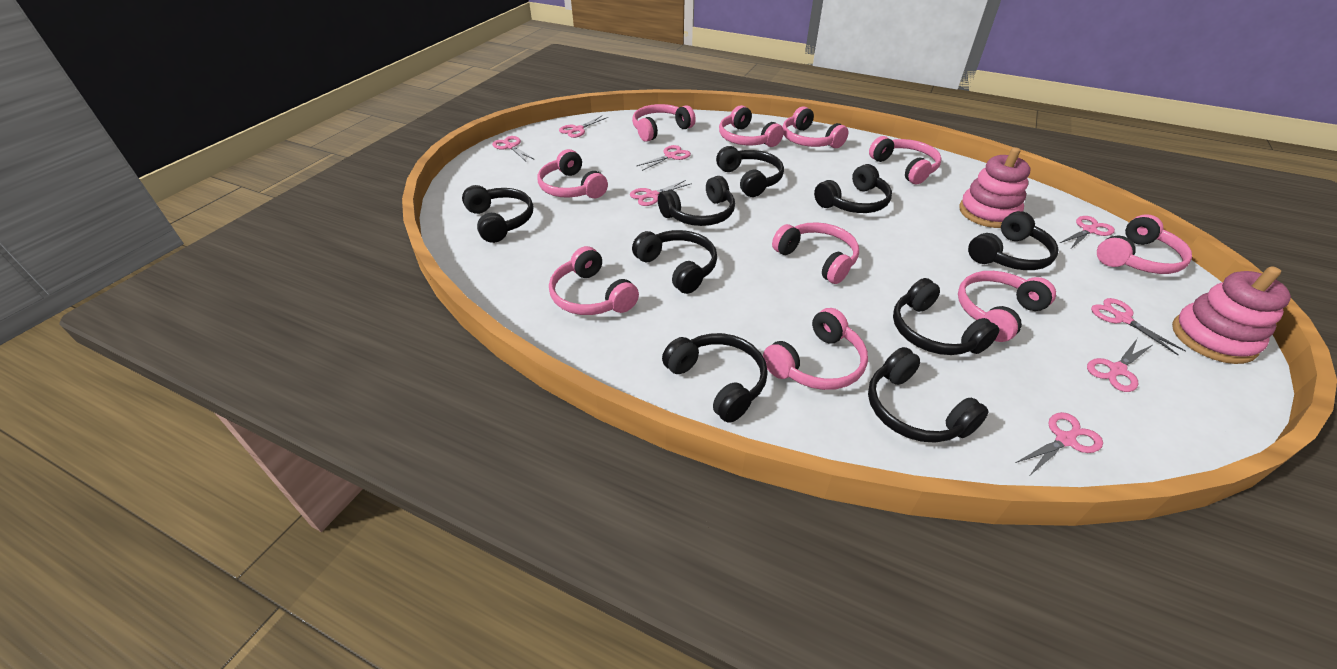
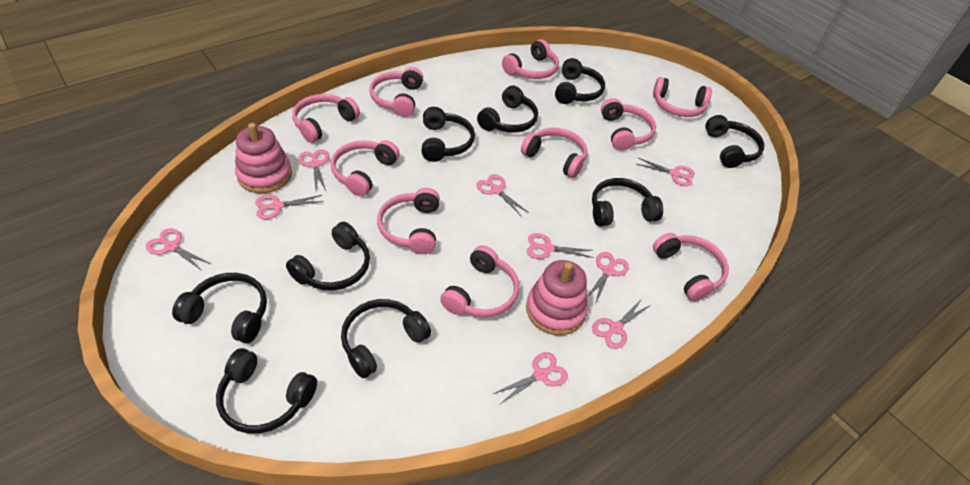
pink scissors: 8 -> 9

